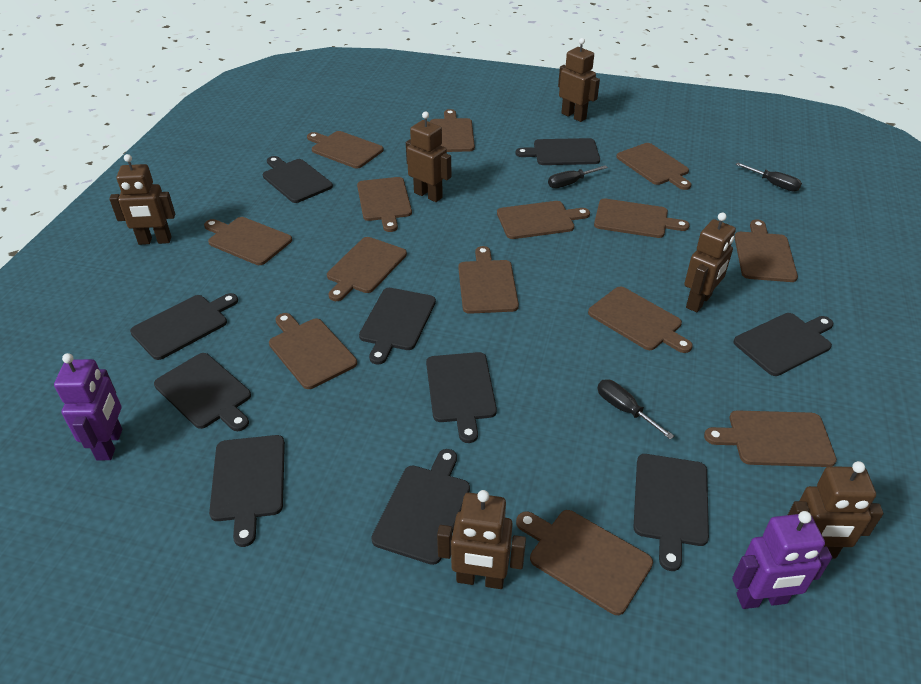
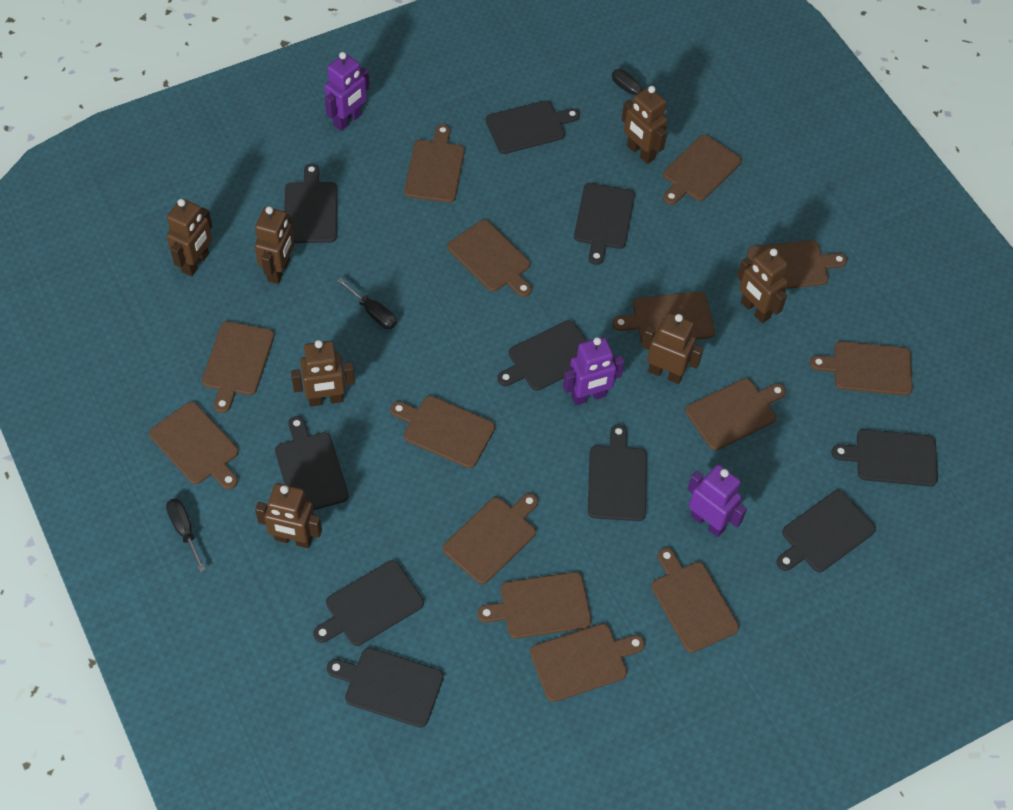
brown robot: 6 -> 7
purple robot: 2 -> 3

